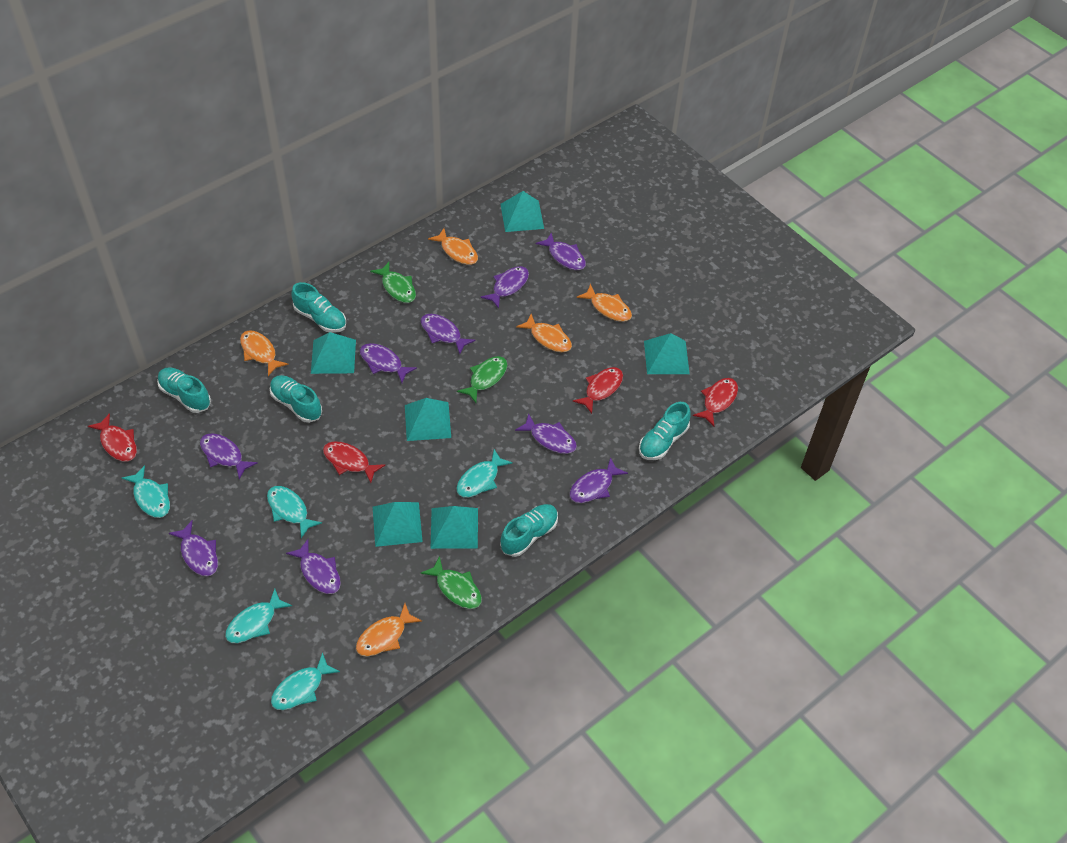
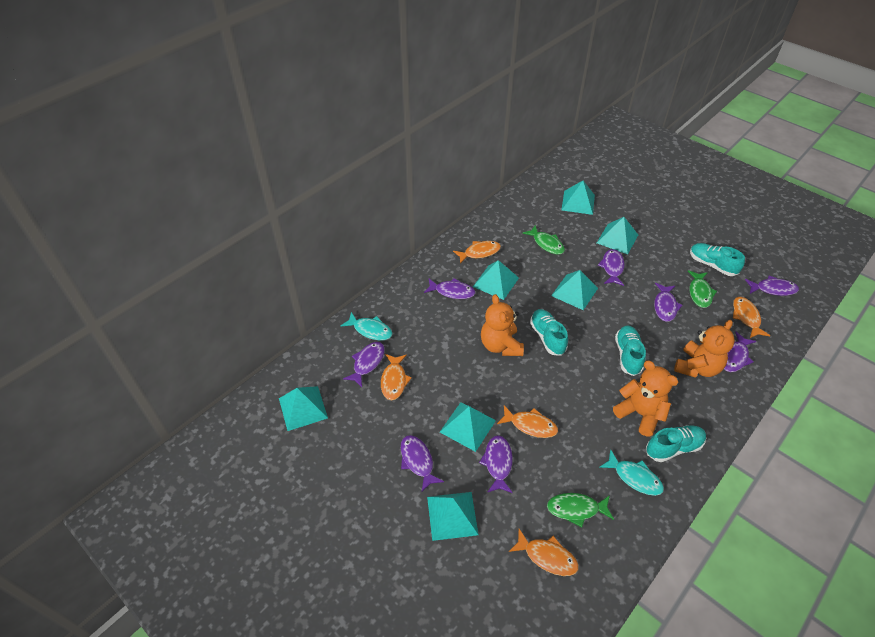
orange teddy bear: 0 -> 3
purple fish: 9 -> 8
red fish: 4 -> 0
turquoise fish: 5 -> 2
turquoise pyramid: 6 -> 7
turquoise shoe: 5 -> 4

